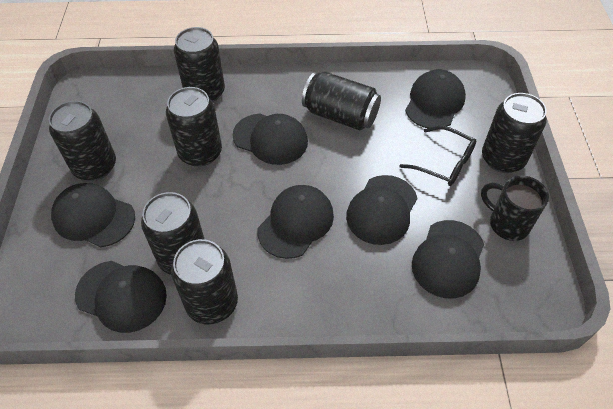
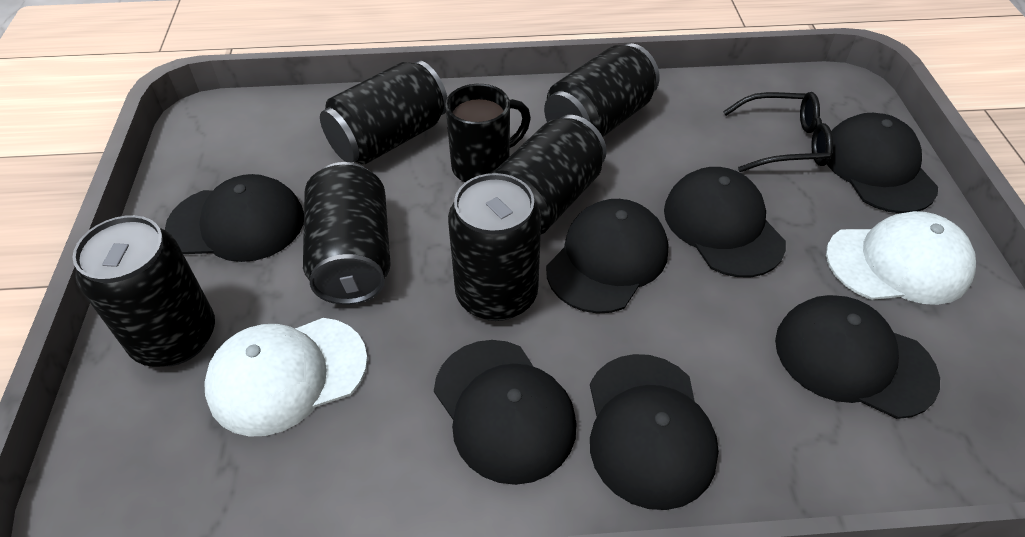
black can: 7 -> 6
white cap: 0 -> 2

